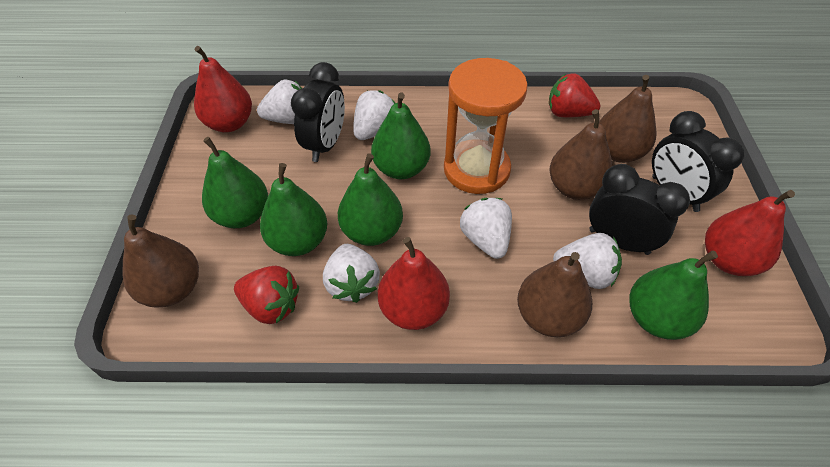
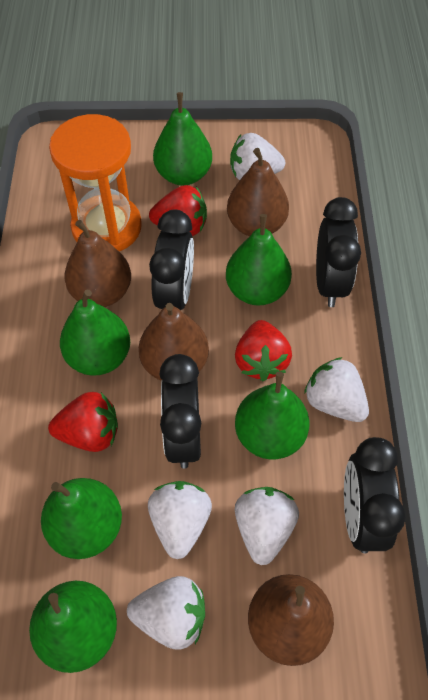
black clock: 3 -> 4
green pear: 5 -> 6
red pear: 3 -> 0
red strawberry: 2 -> 3

